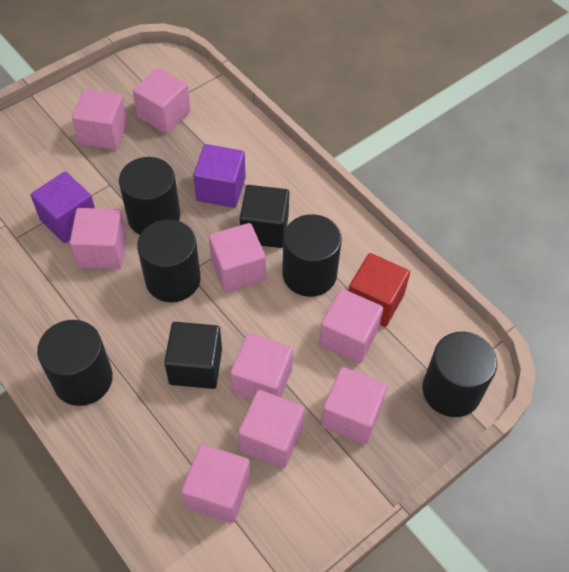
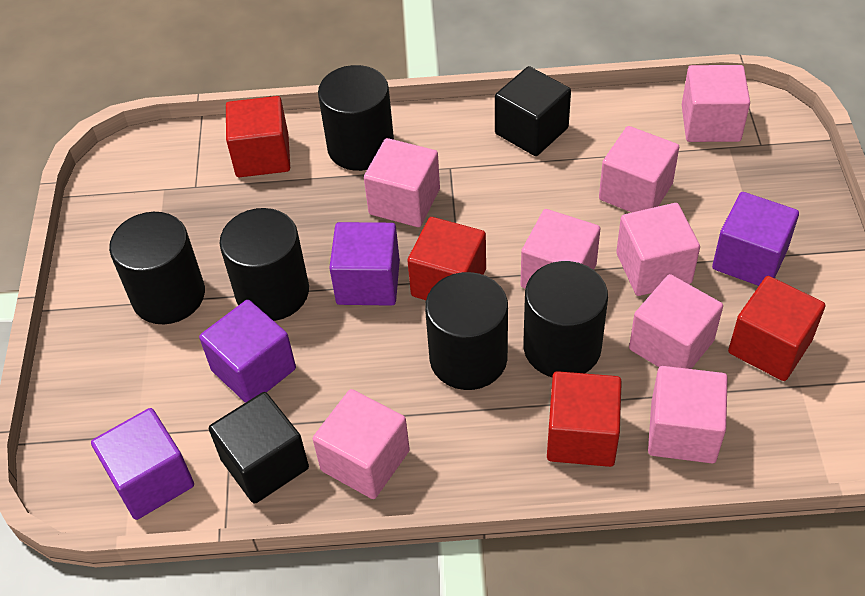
pink cube: 9 -> 8
purple cube: 2 -> 4
red cube: 1 -> 4

